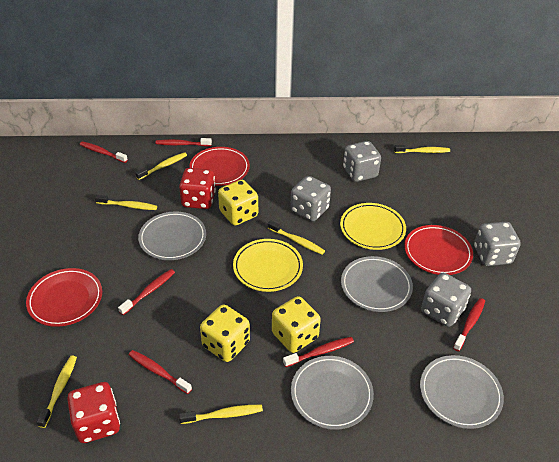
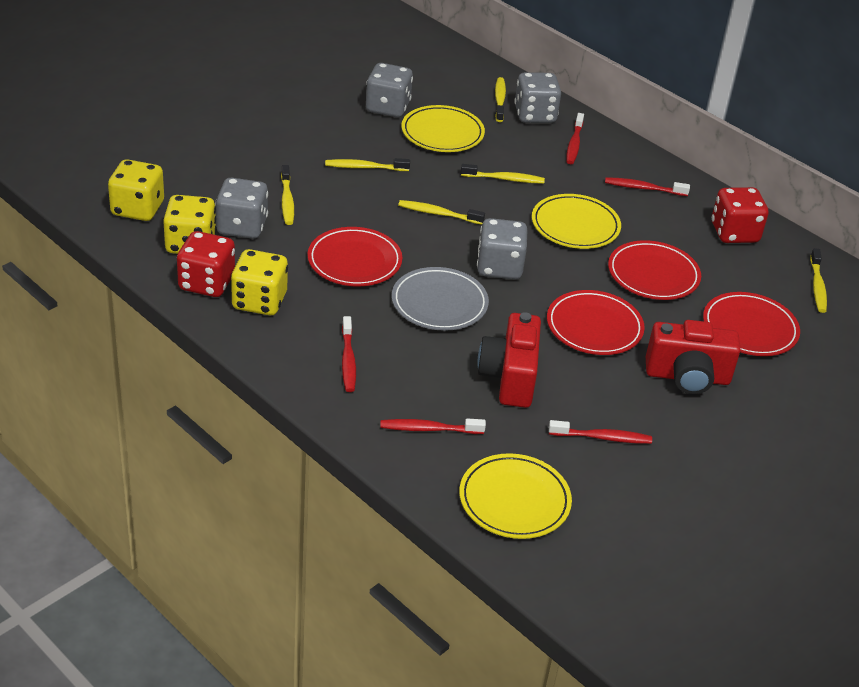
grey plate: 4 -> 1
red camera: 0 -> 2
red plate: 3 -> 4
red toothbrush: 6 -> 5
yellow plate: 2 -> 3

